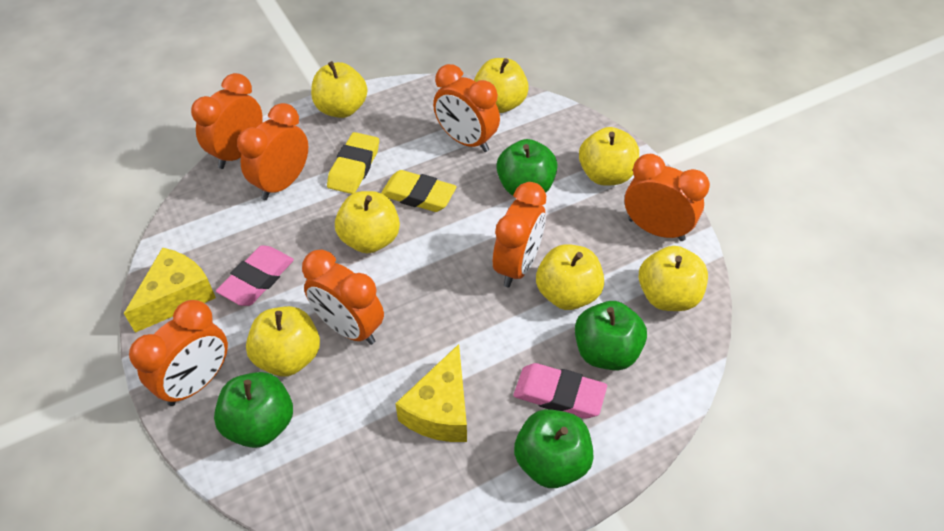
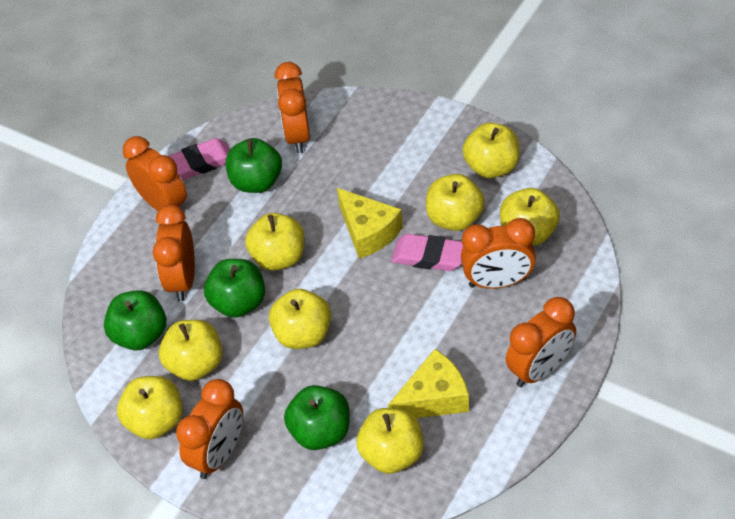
orange clock: 7 -> 6
yellow apple: 7 -> 8
yellow eraser: 2 -> 0

